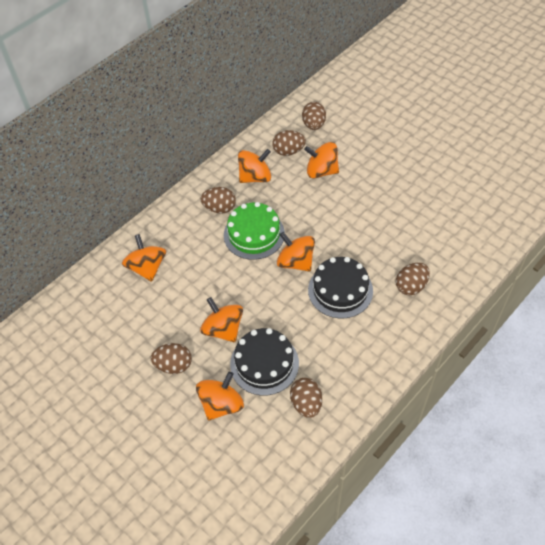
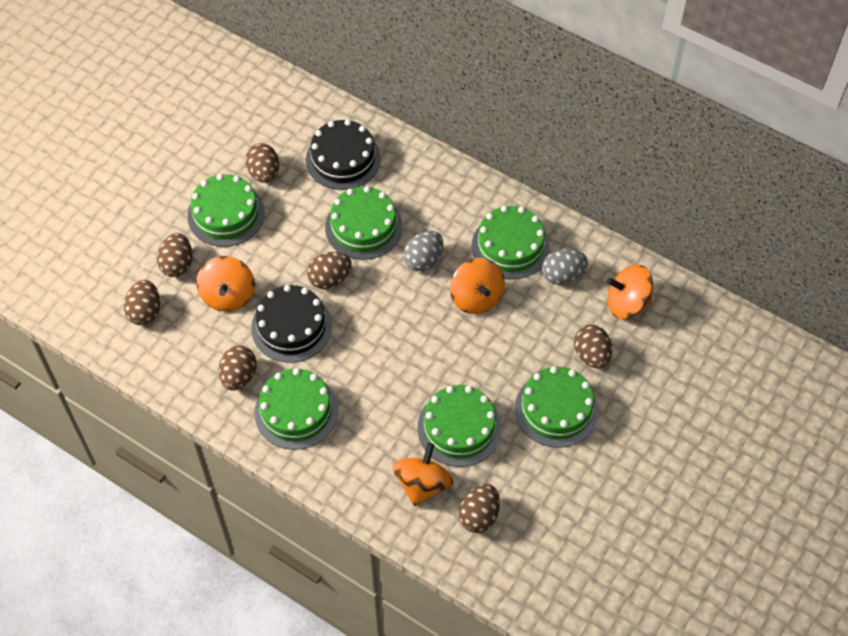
brown egg: 6 -> 7
green cake: 1 -> 6
grey egg: 0 -> 2
orange spinning top: 6 -> 4

